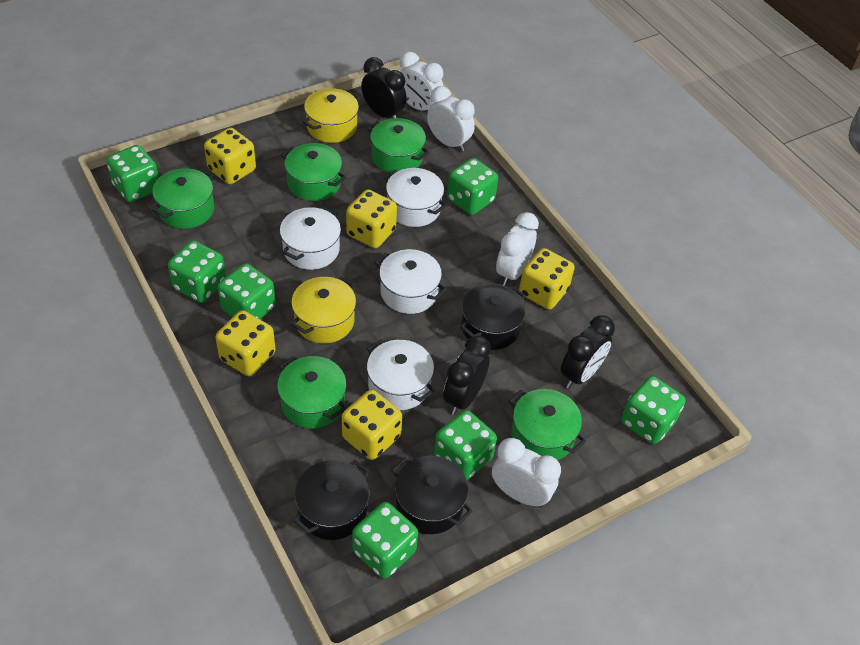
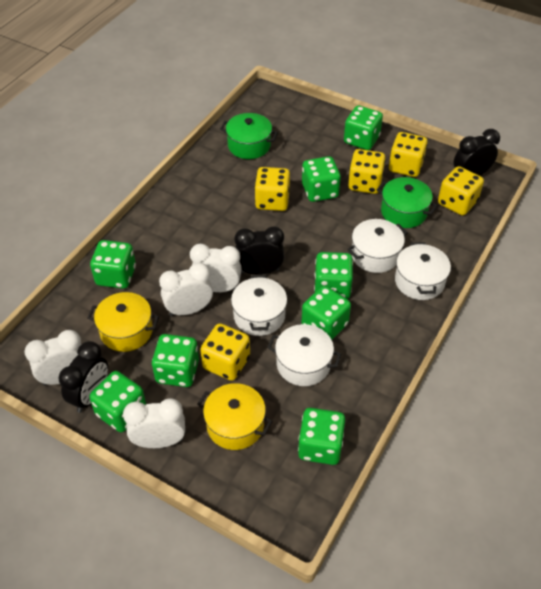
black pot: 3 -> 0
green dice: 7 -> 8
green pot: 5 -> 2

